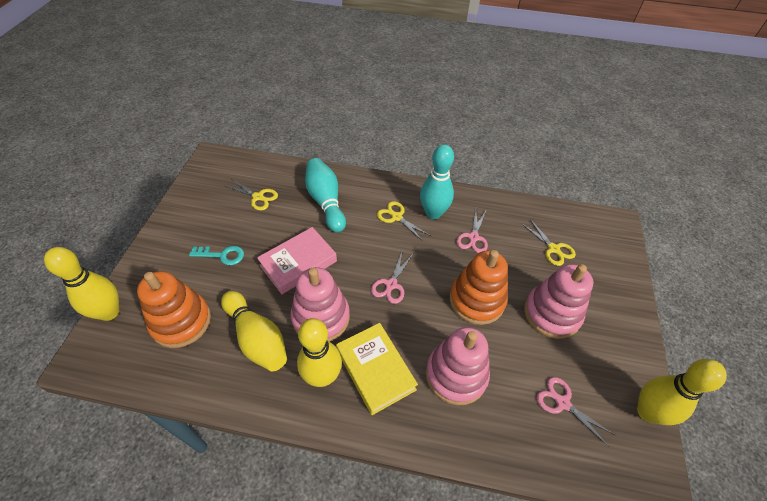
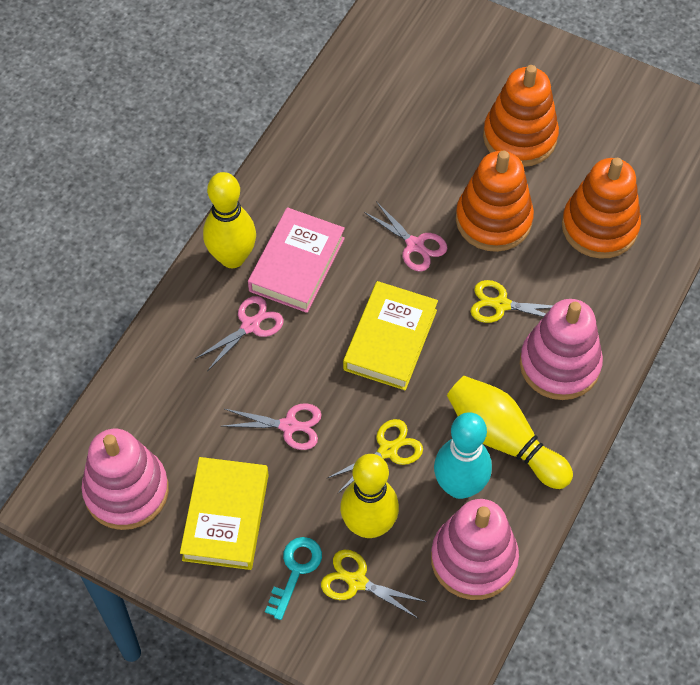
orange stacking toy: 2 -> 3
turquoise bowling pin: 2 -> 1
yellow book: 1 -> 2
yellow bowling pin: 4 -> 3

